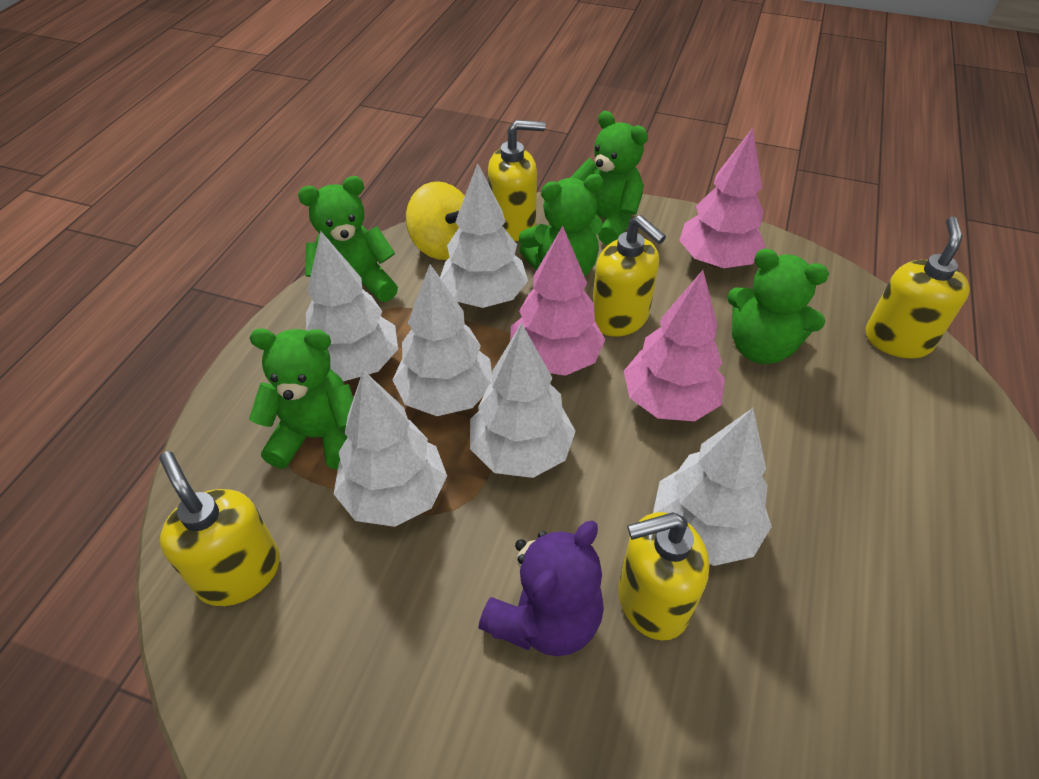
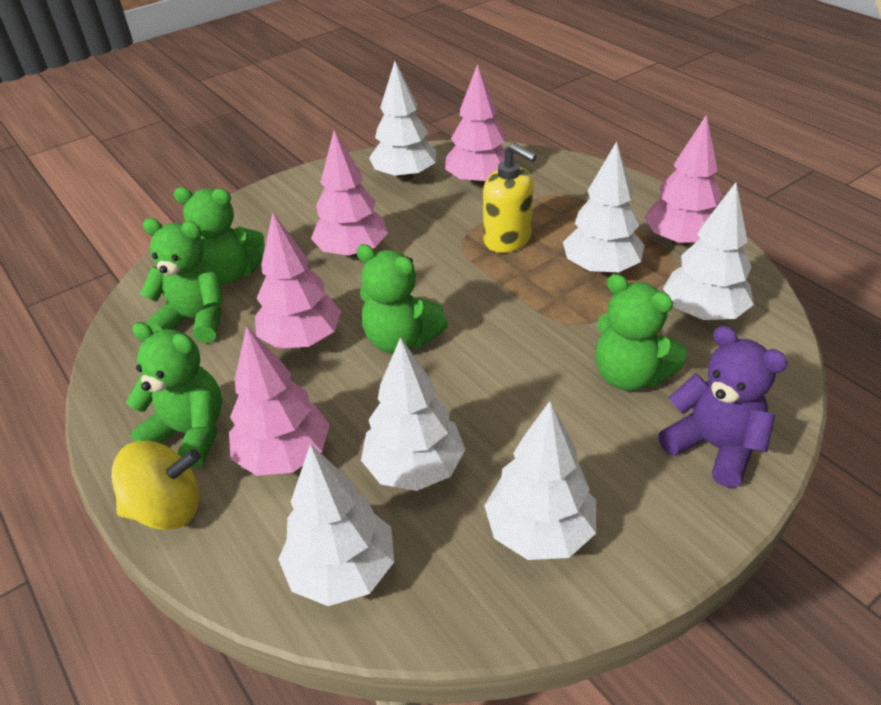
pink tree: 3 -> 5
yellow soap dispenser: 5 -> 1

